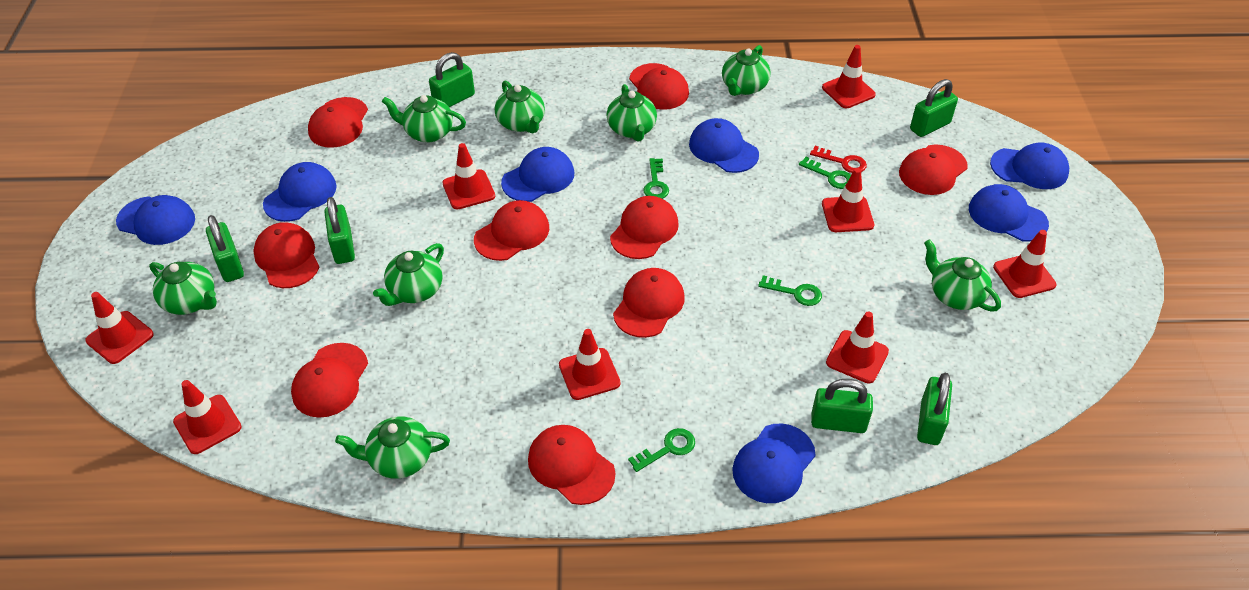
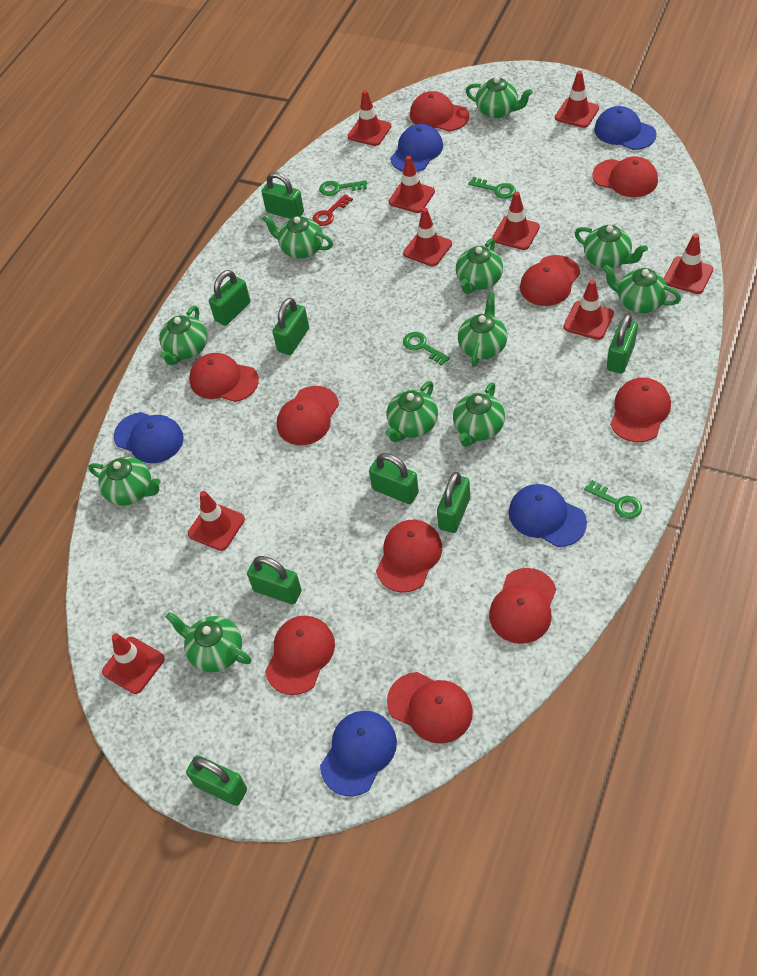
blue cap: 7 -> 5
green padlock: 6 -> 8
green teapot: 8 -> 11
red cap: 9 -> 10
red traffic cone: 8 -> 9

